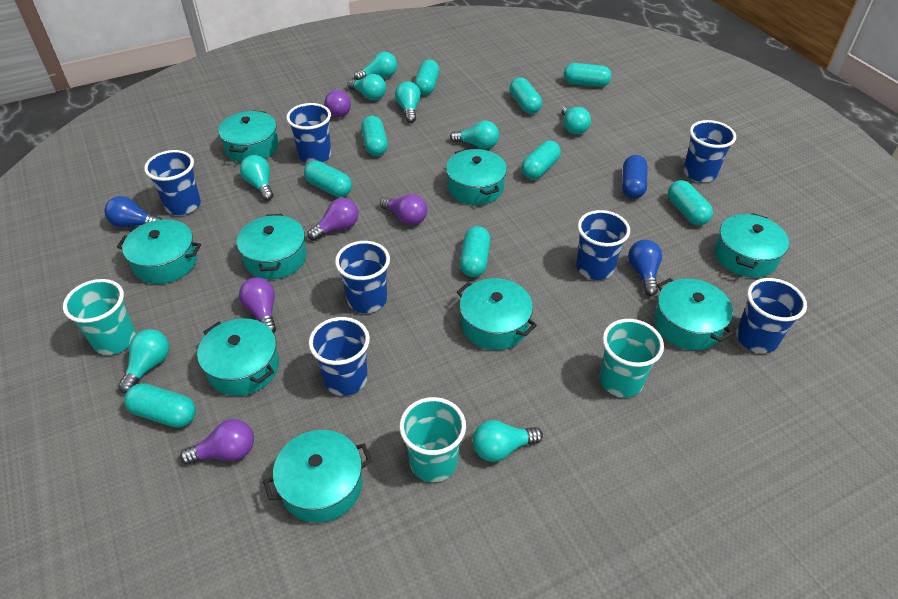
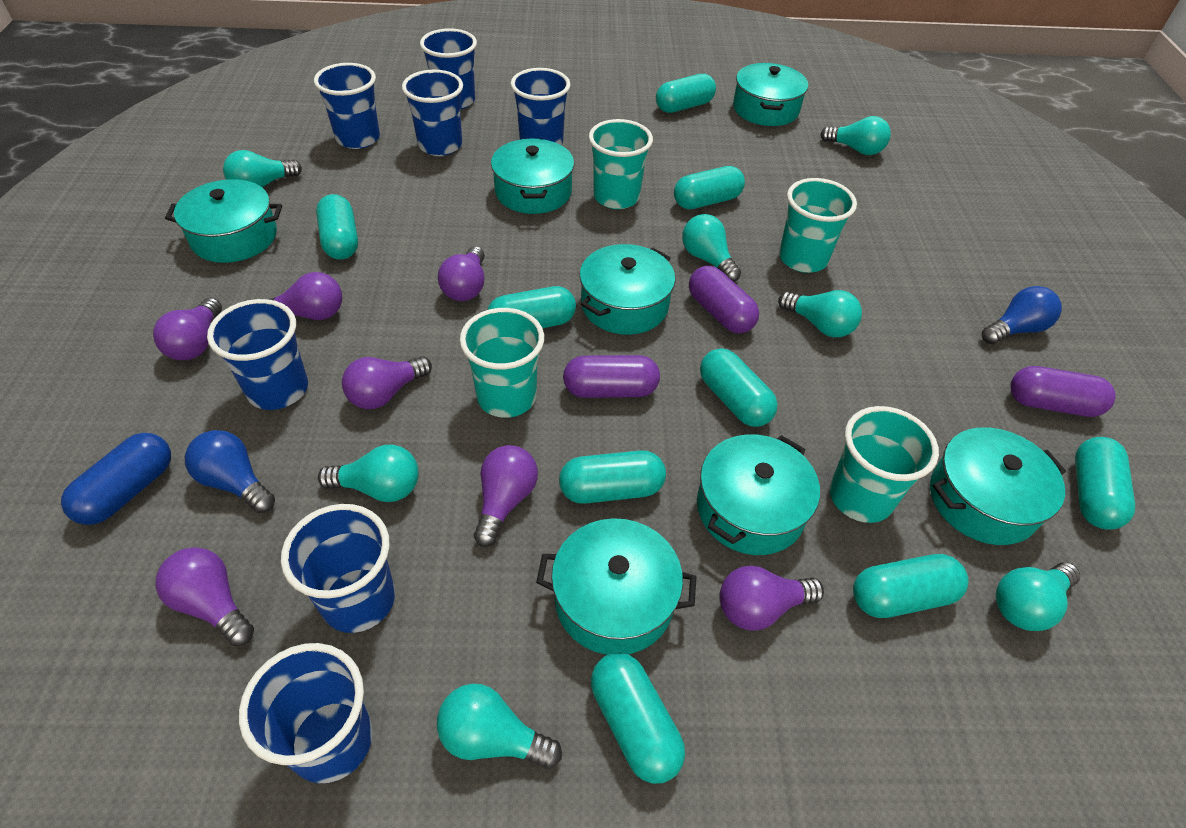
purple capsule: 0 -> 3
purple light bulb: 5 -> 7
turquoise cup: 3 -> 4
turquoise light bulb: 8 -> 7
turquoise pot: 9 -> 7

